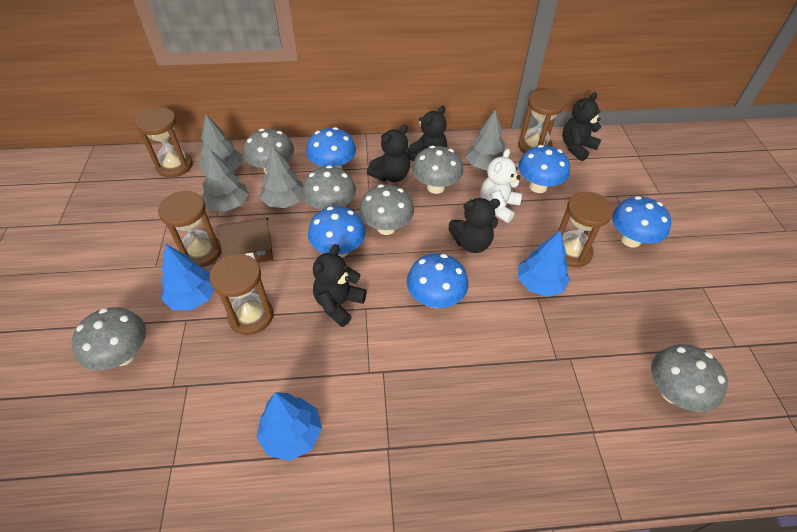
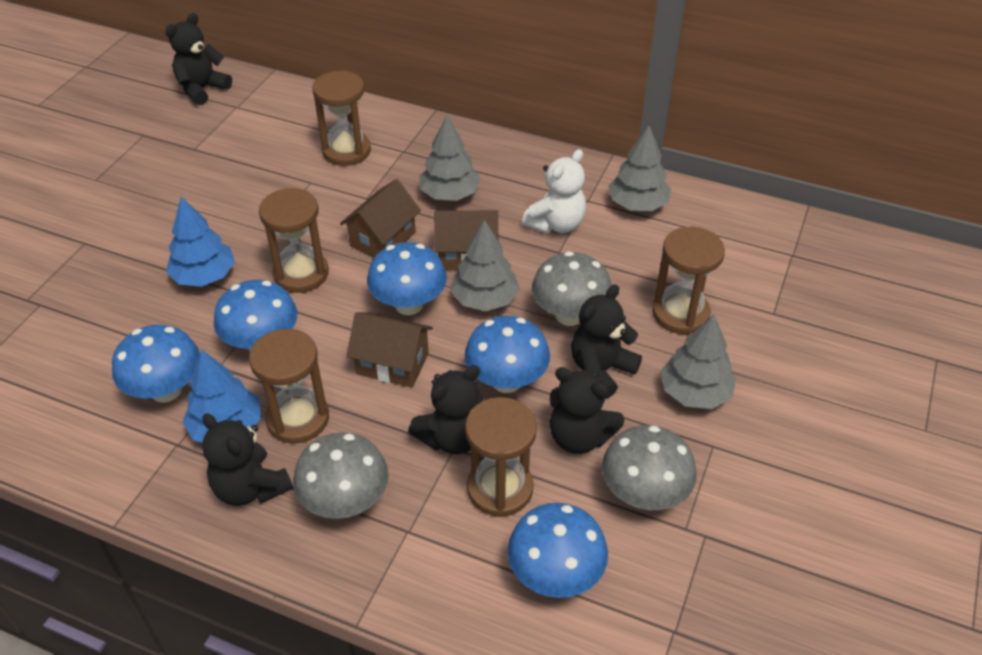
blue tree: 3 -> 2
brown house: 1 -> 3
grey mushroom: 6 -> 3

